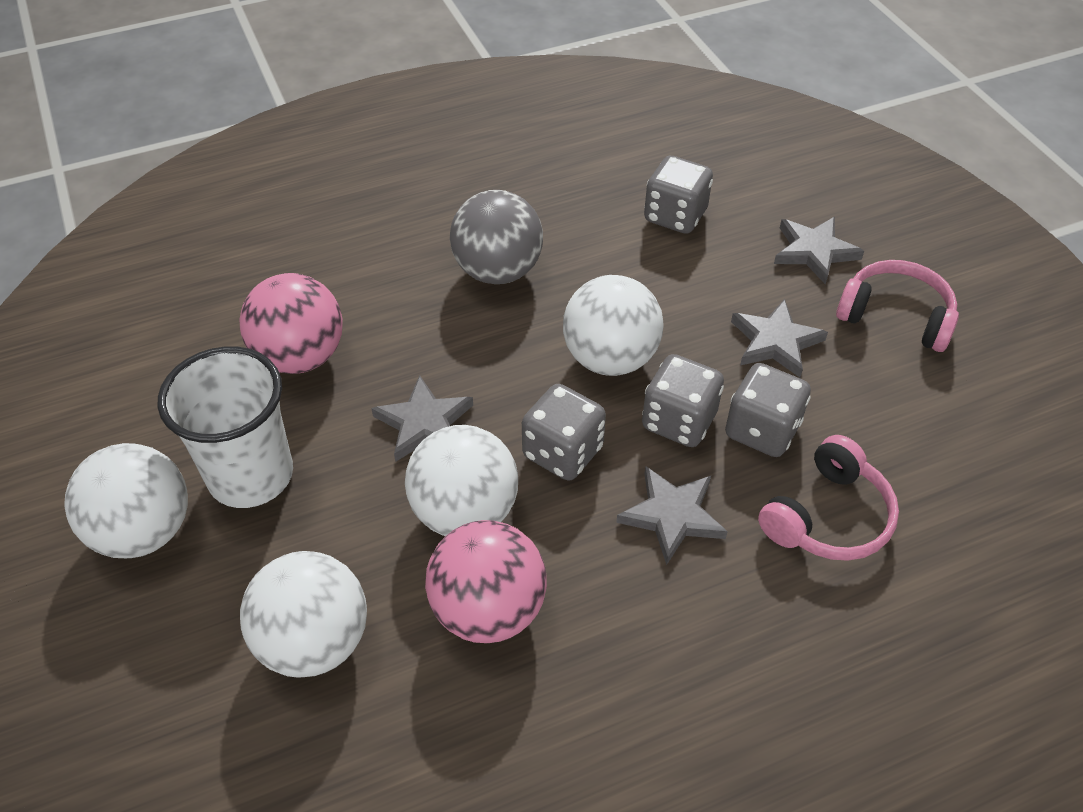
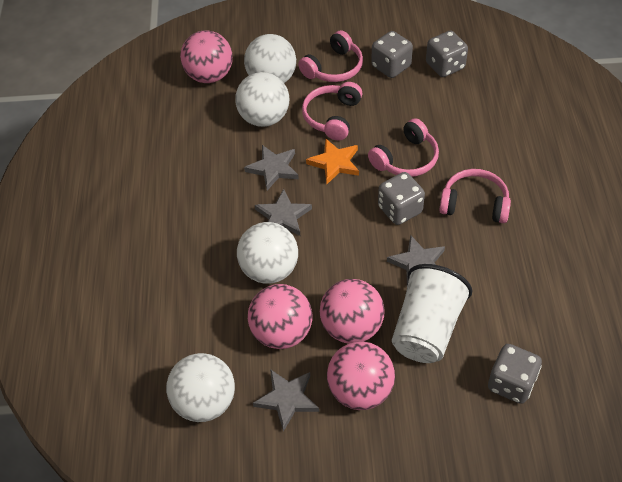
grey ball: 1 -> 0
orange star: 0 -> 1
pink ball: 2 -> 4
pink headphones: 2 -> 4

